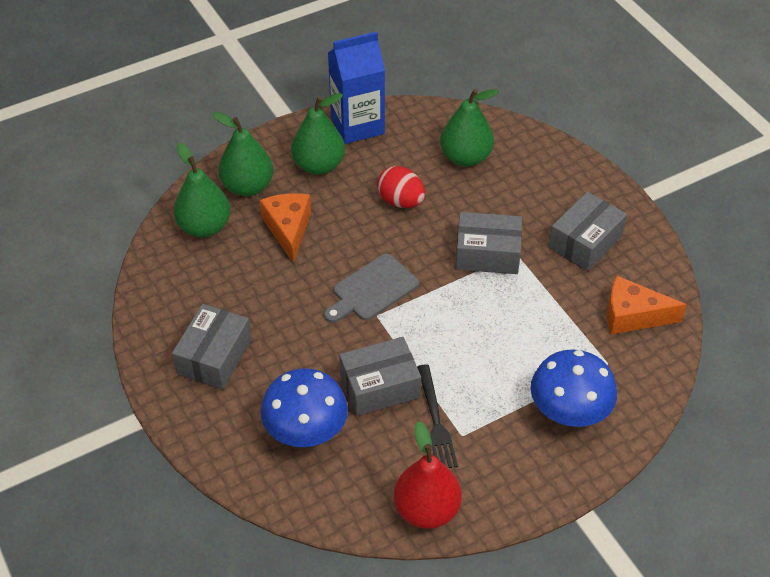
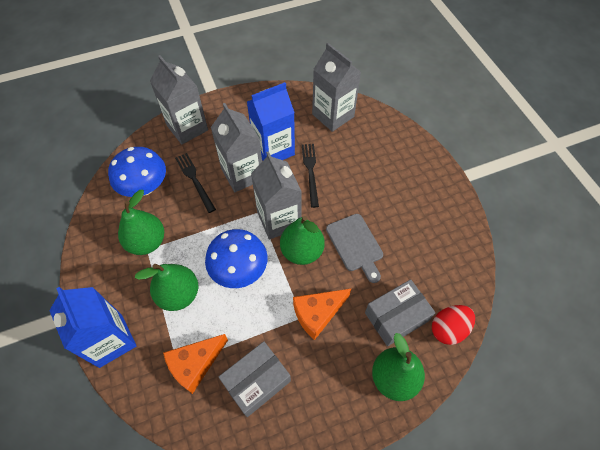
black fork: 1 -> 2
blue carton: 1 -> 2
grey box: 4 -> 2
grey carton: 0 -> 4
red pear: 1 -> 0

